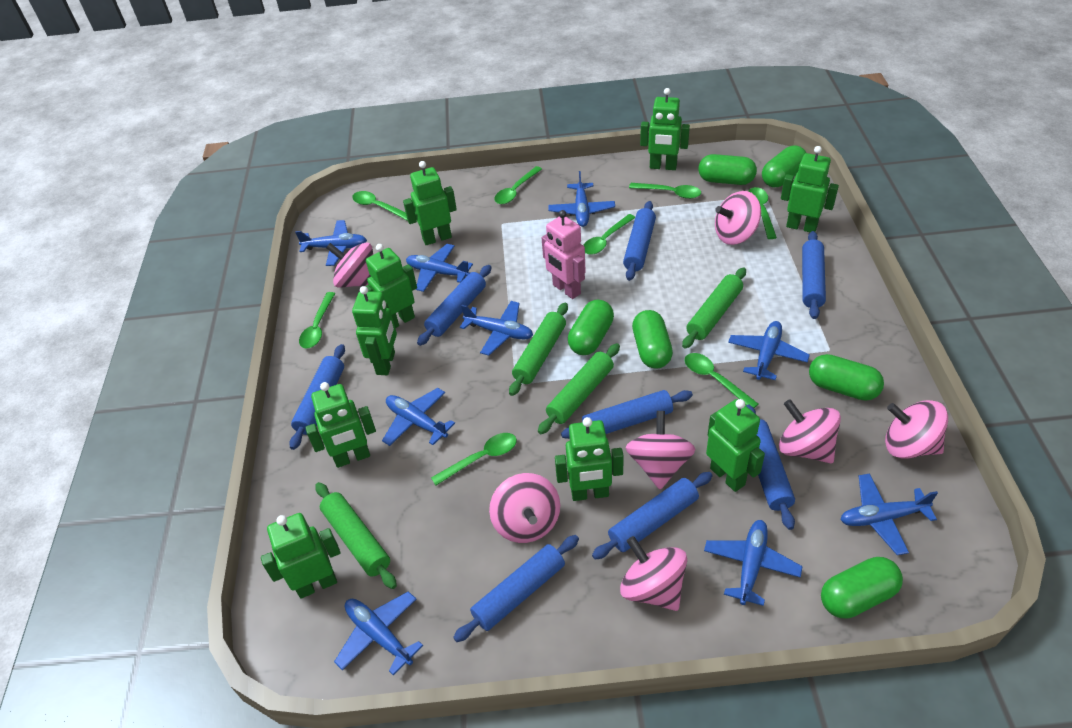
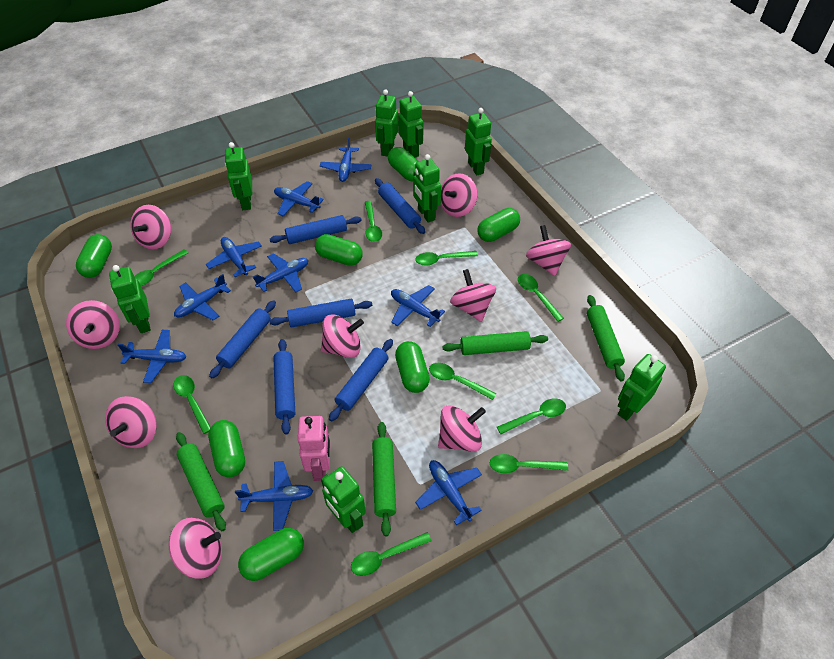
blue rolling pin: 8 -> 6
green capsule: 6 -> 7
green robot: 9 -> 8
green spoon: 8 -> 9
pink spinning top: 7 -> 9

